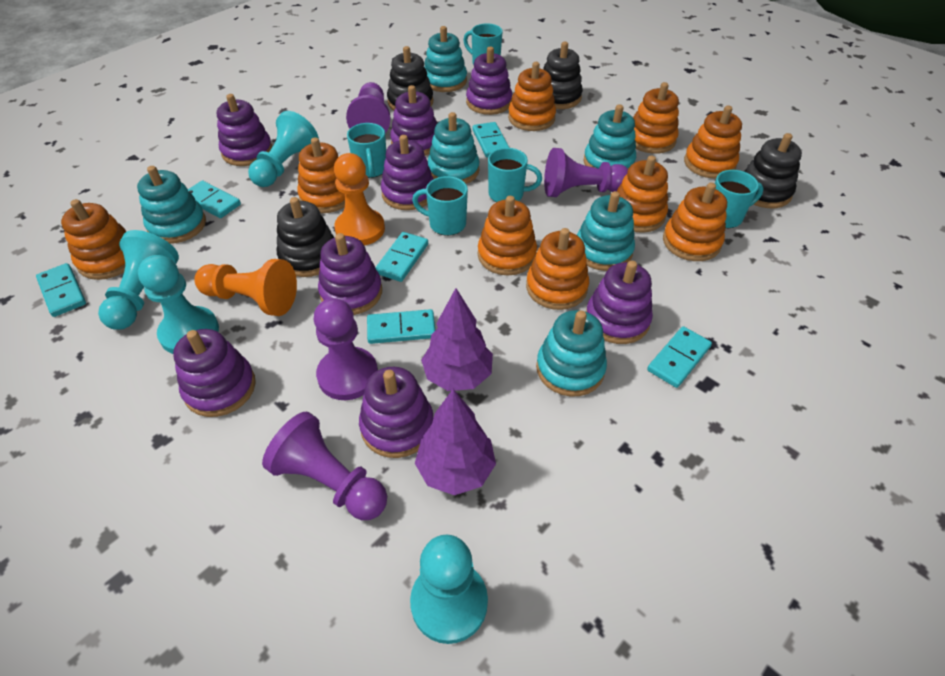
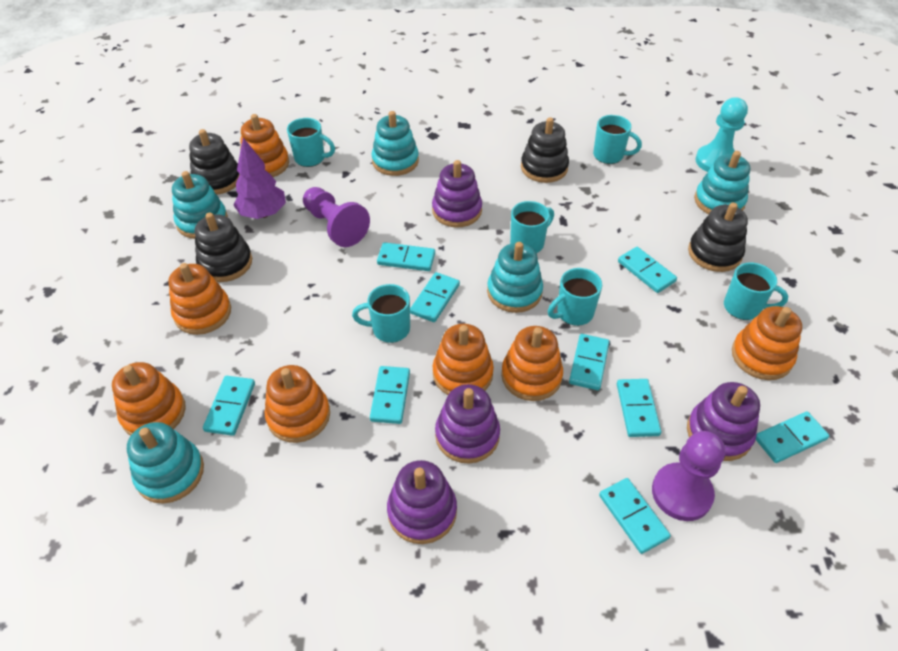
orange pawn: 2 -> 0
orange stacking toy: 9 -> 7
purple pawn: 4 -> 2
purple stacking toy: 8 -> 4
purple tree: 2 -> 1
turquoise domino: 6 -> 9
turquoise mug: 5 -> 6
turquoise pawn: 4 -> 1
turquoise stacking toy: 6 -> 5

